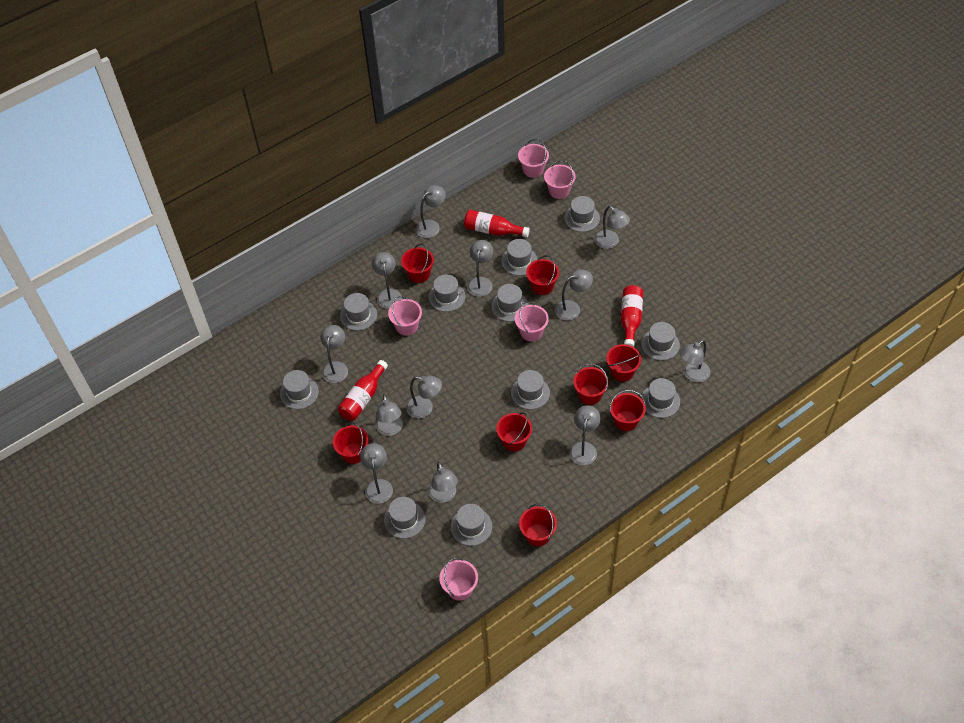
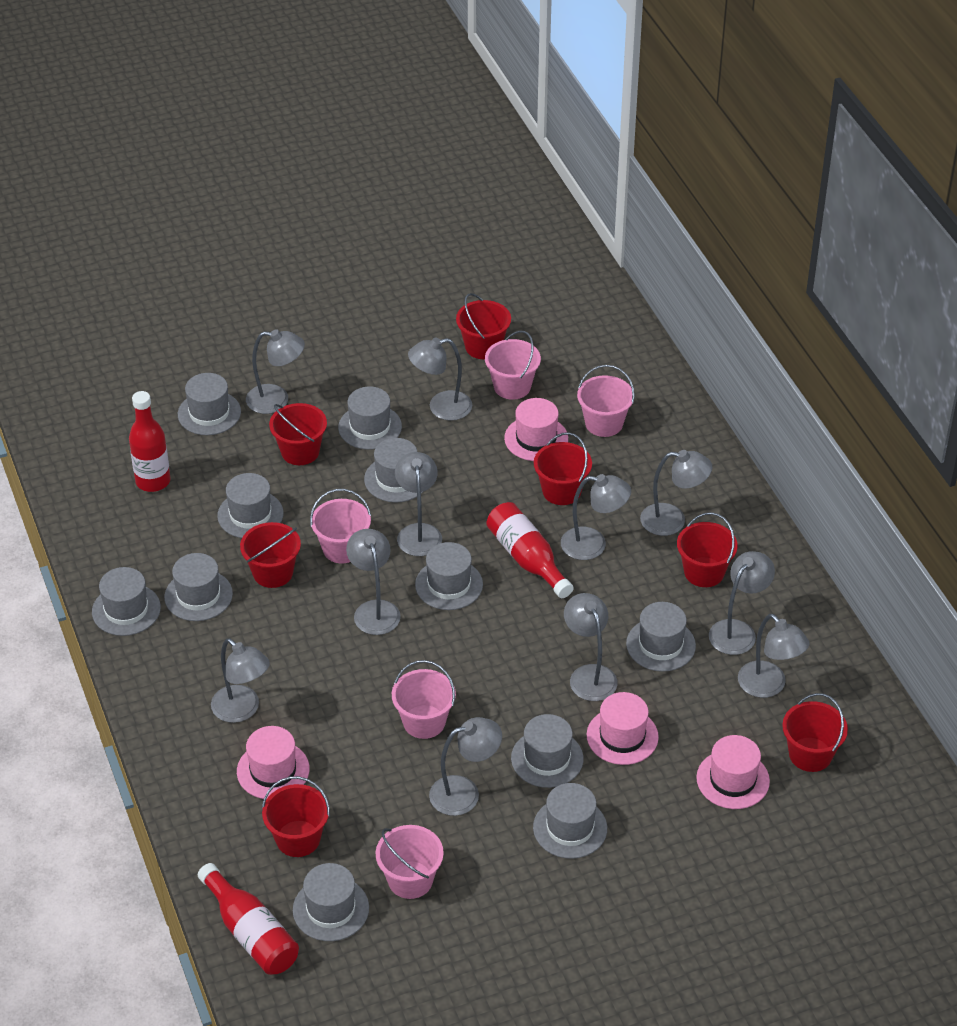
grey lamp: 12 -> 11
pink hat: 0 -> 4
red bucket: 8 -> 7

